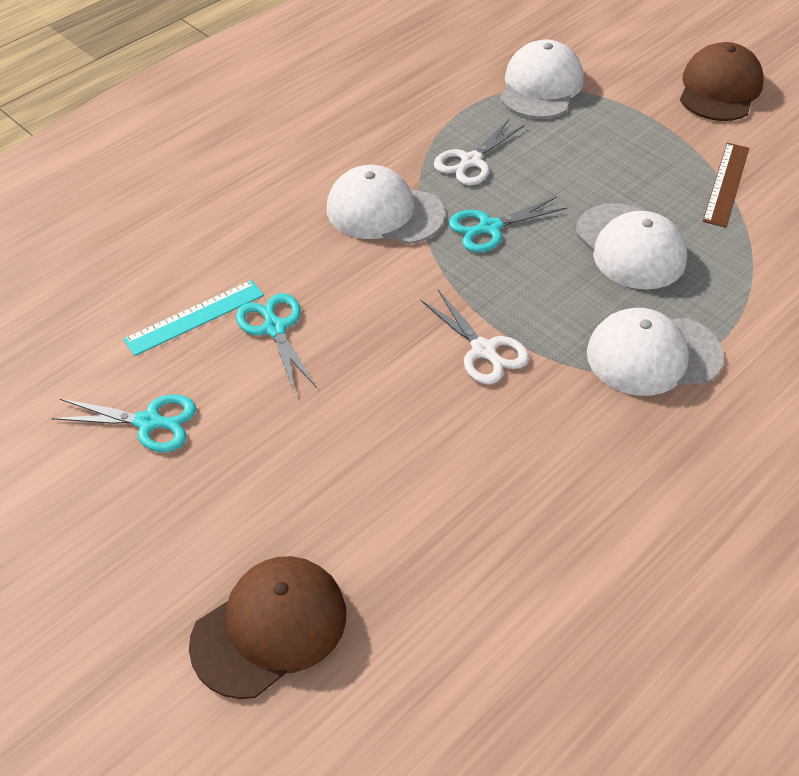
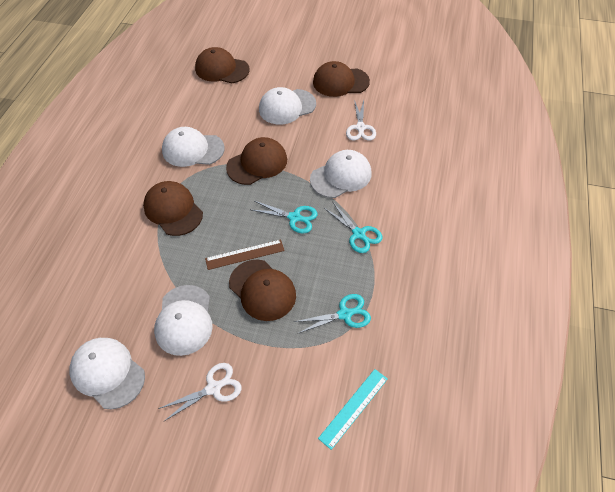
brown cap: 2 -> 5
white cap: 4 -> 5

